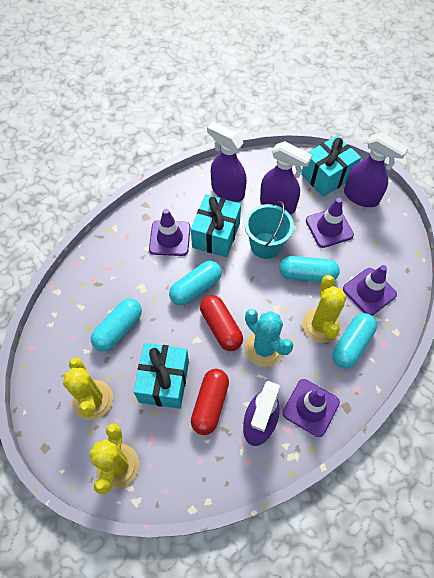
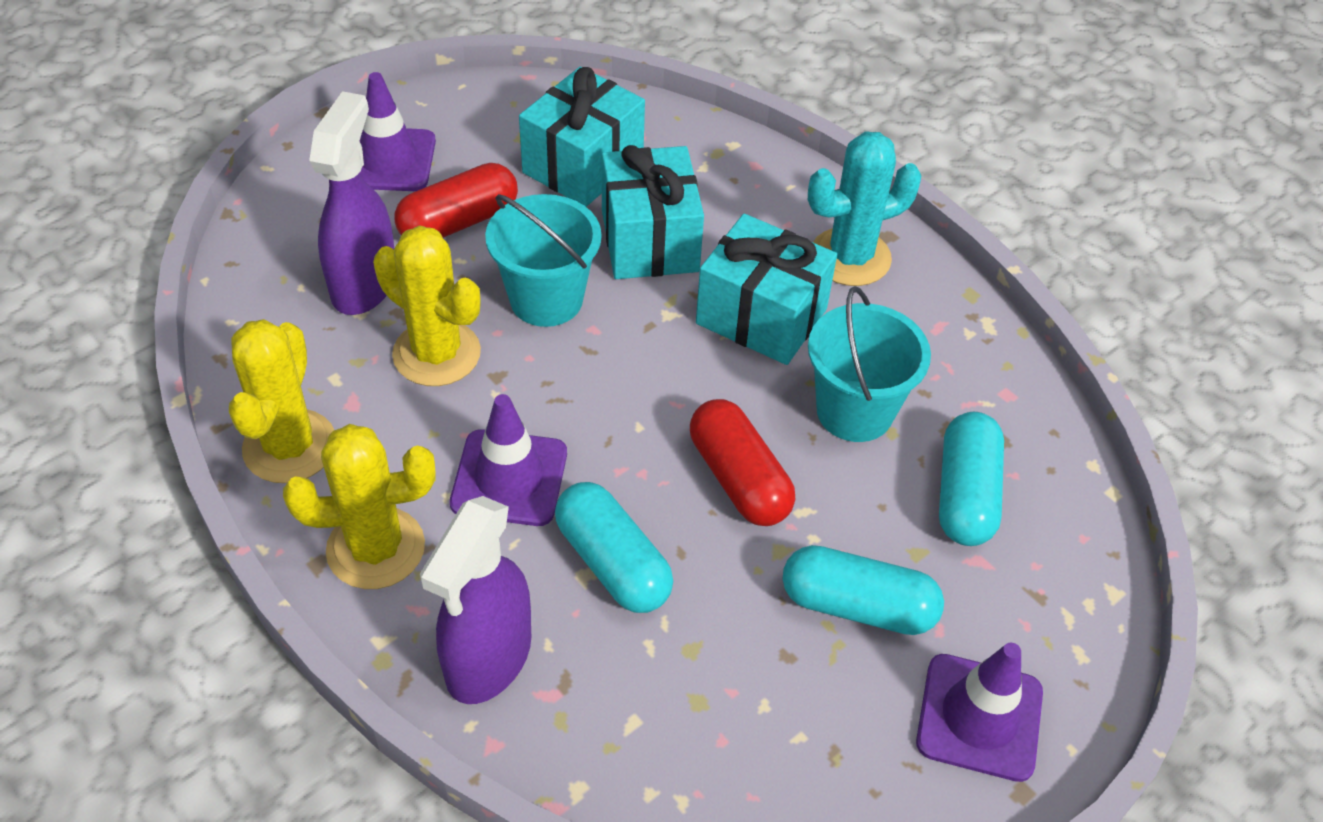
purple spray bottle: 4 -> 2
purple traffic cone: 4 -> 3
turquoise bucket: 1 -> 2
turquoise capsule: 4 -> 3

